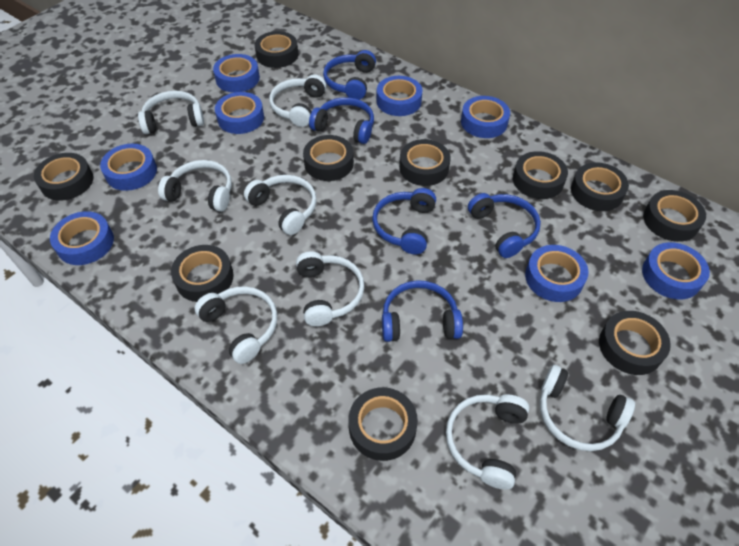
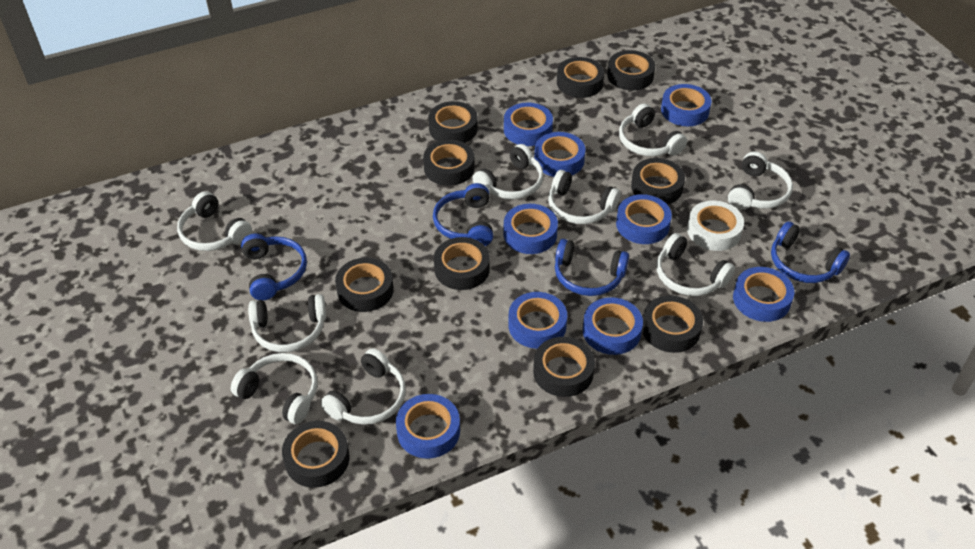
blue headphones: 5 -> 4
blue tape: 8 -> 9
white headphones: 8 -> 9
white tape: 0 -> 1

